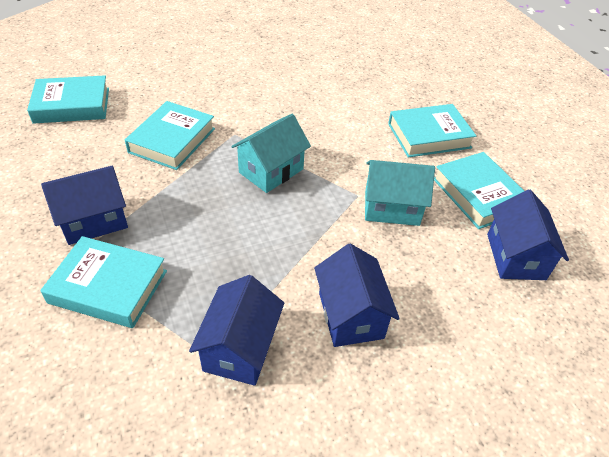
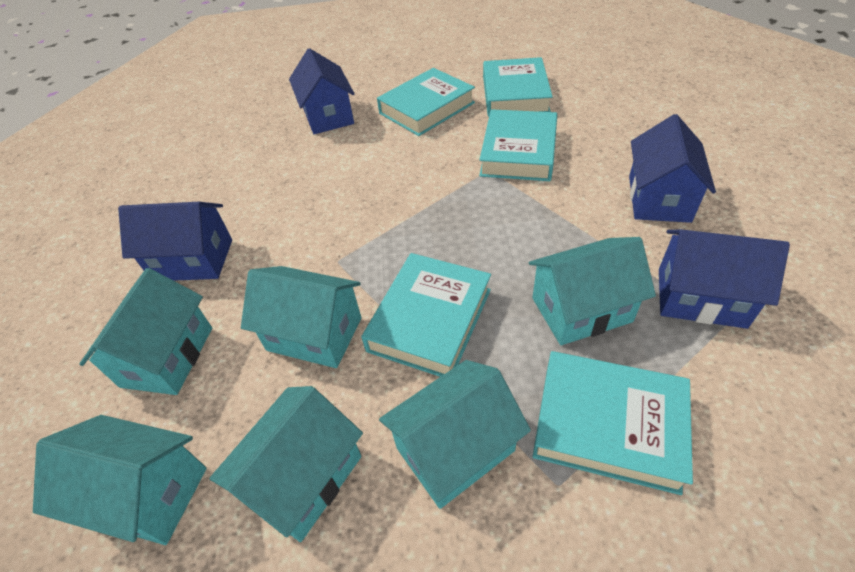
turquoise house: 2 -> 6

